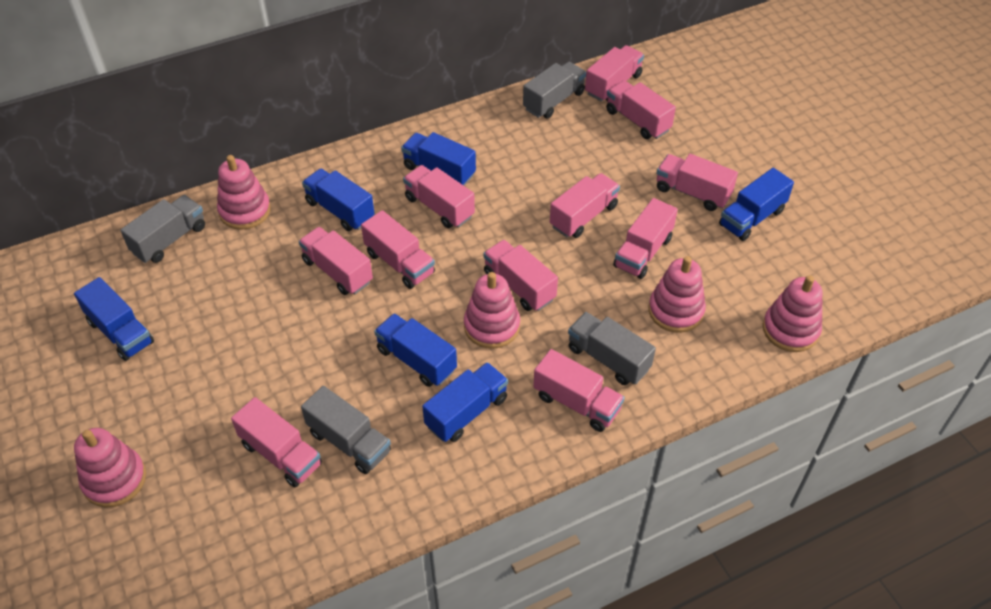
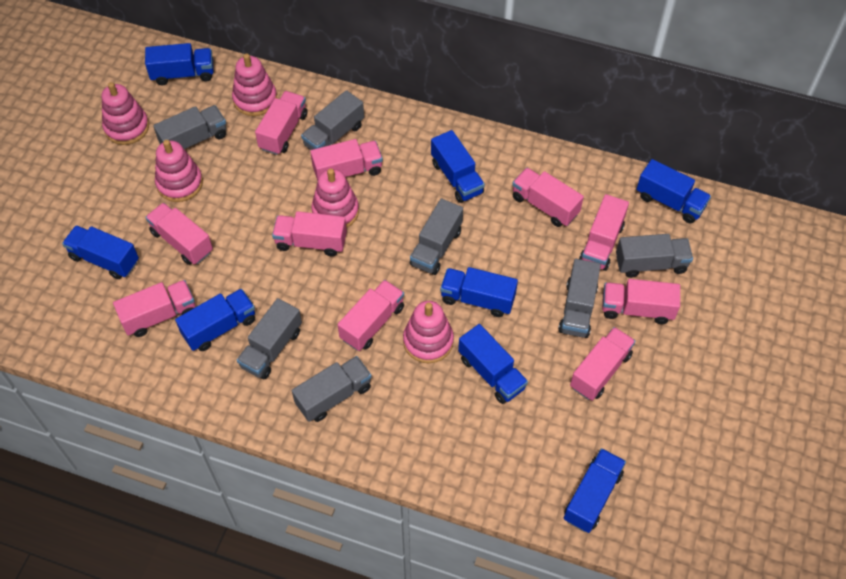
blue truck: 6 -> 8
grey truck: 4 -> 7
pink truck: 11 -> 10

